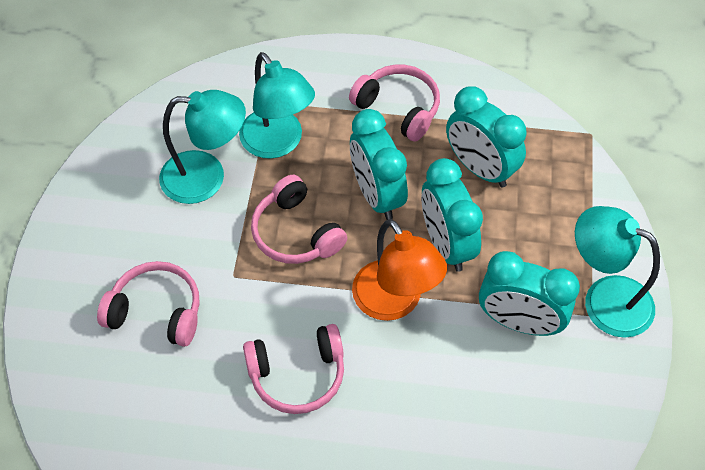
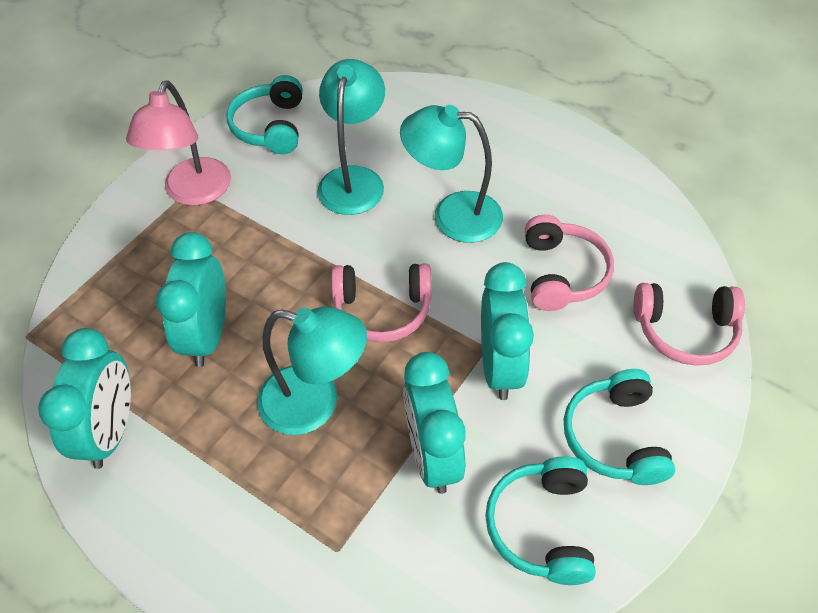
orange lamp: 1 -> 0
pink headphones: 4 -> 3
pink lamp: 0 -> 1
turquoise headphones: 0 -> 3

